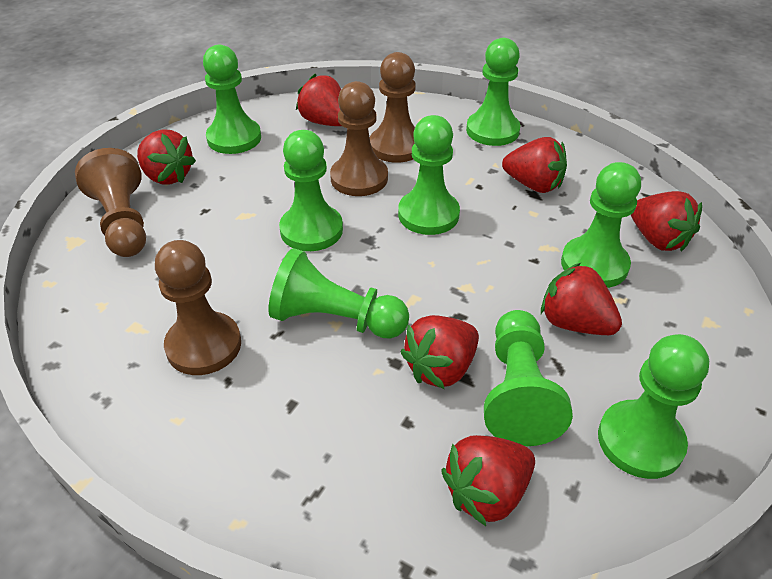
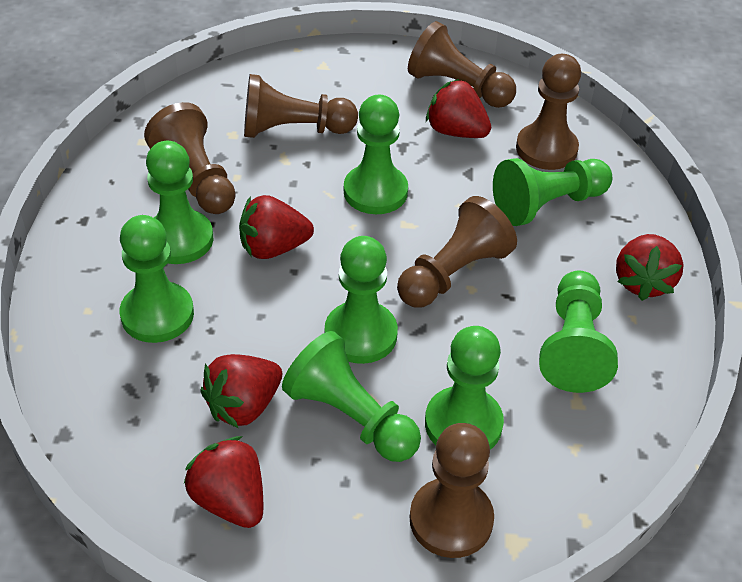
brown pawn: 4 -> 6
red strawberry: 7 -> 5

